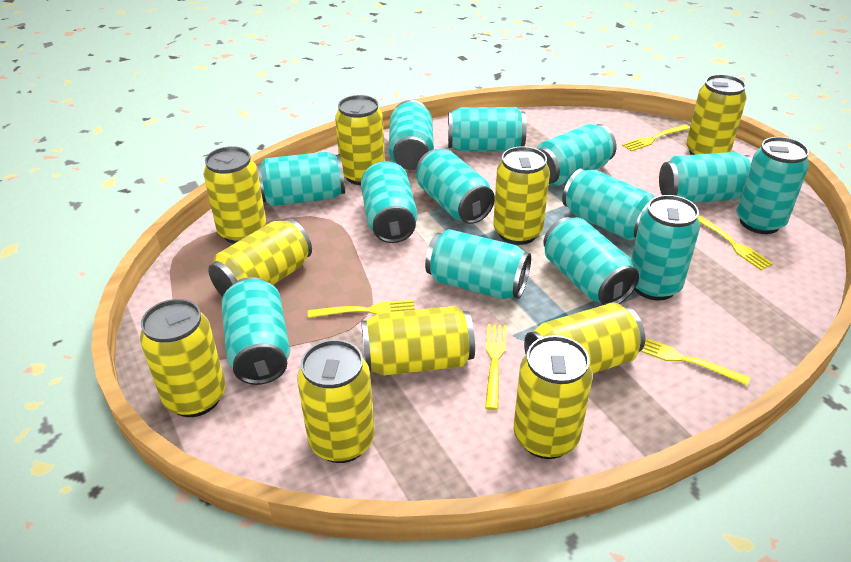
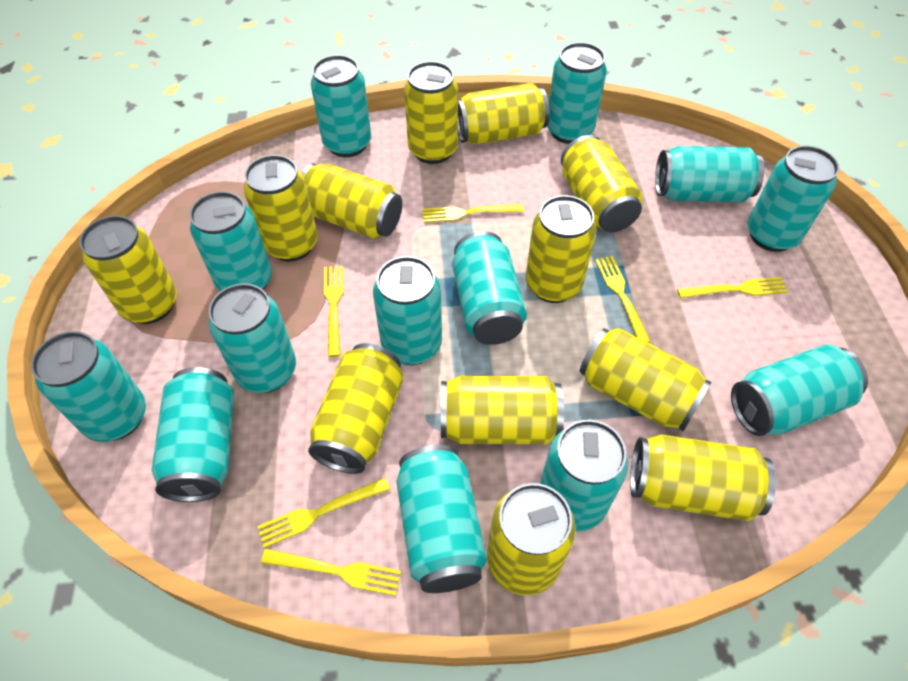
yellow can: 10 -> 12
yellow fork: 5 -> 6

